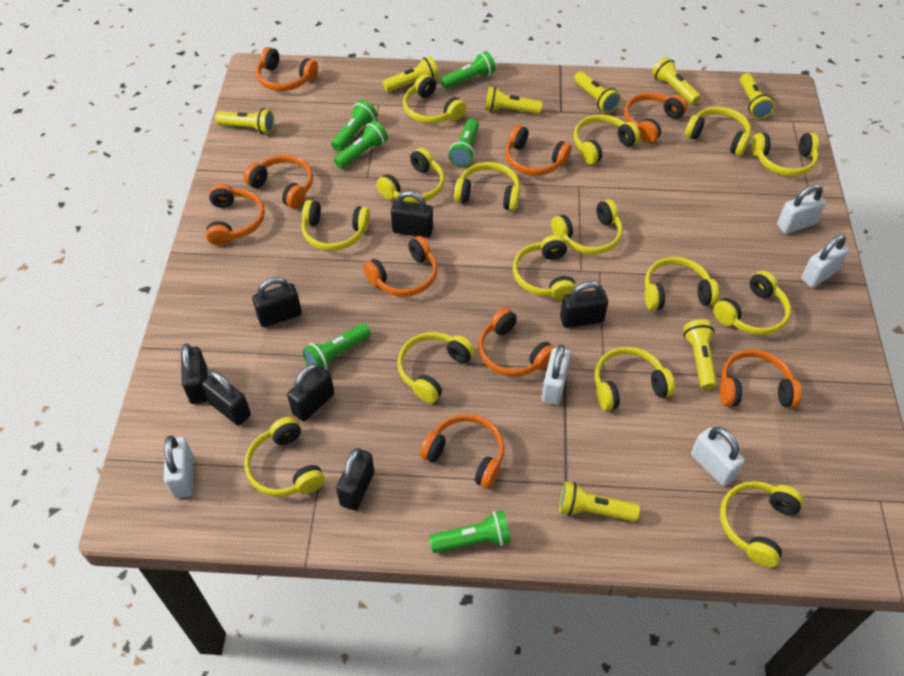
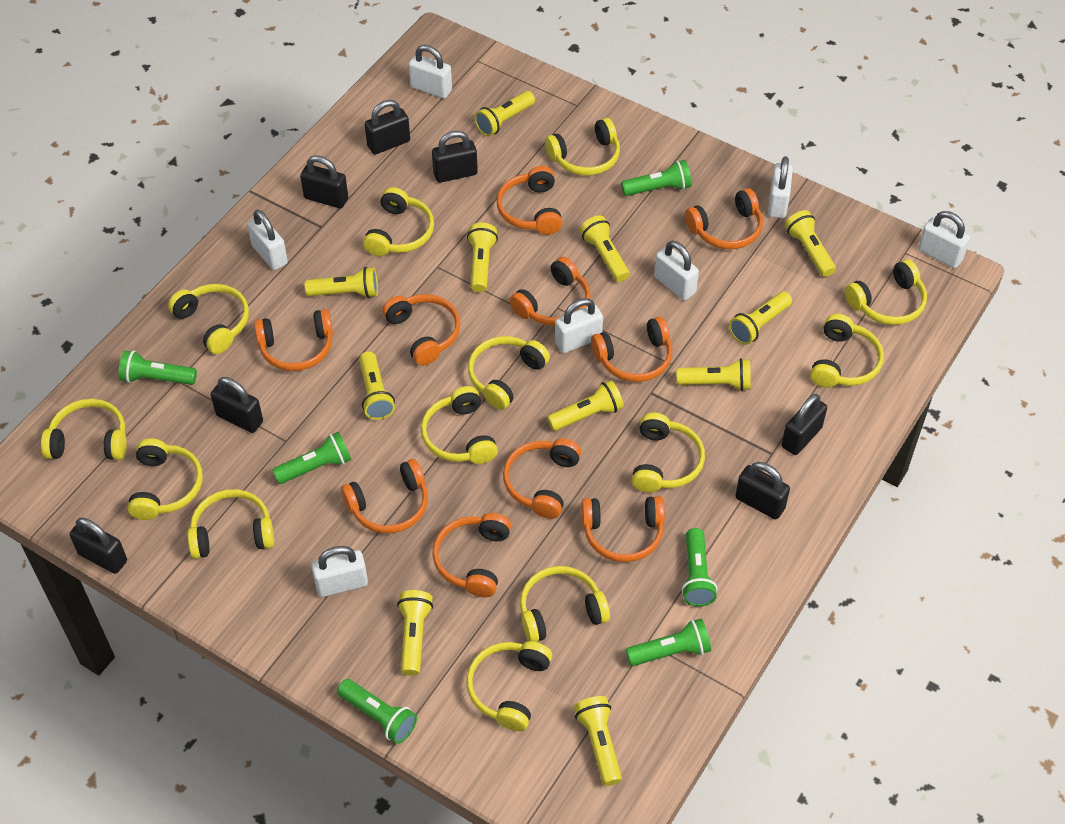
orange headphones: 9 -> 10
white padlock: 5 -> 7
yellow flashlight: 8 -> 11
yellow headphones: 15 -> 13

